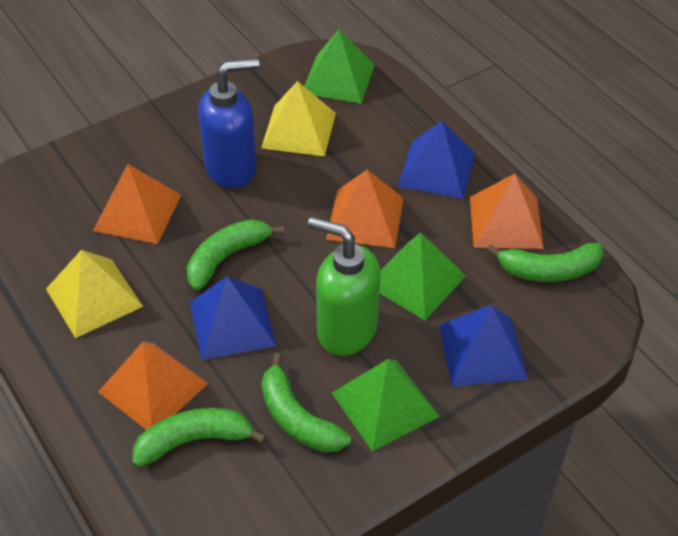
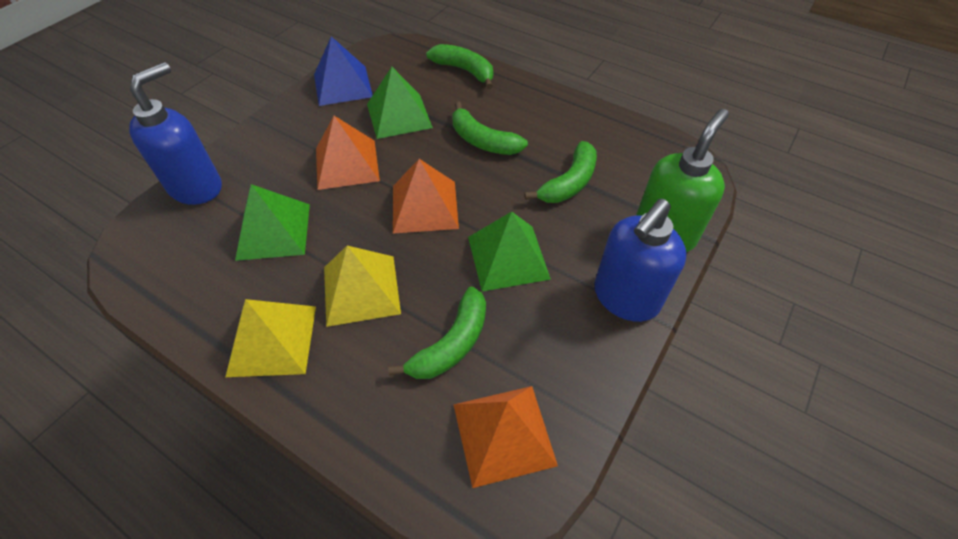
blue pyramid: 3 -> 1
blue soap dispenser: 1 -> 2
orange pyramid: 4 -> 3

